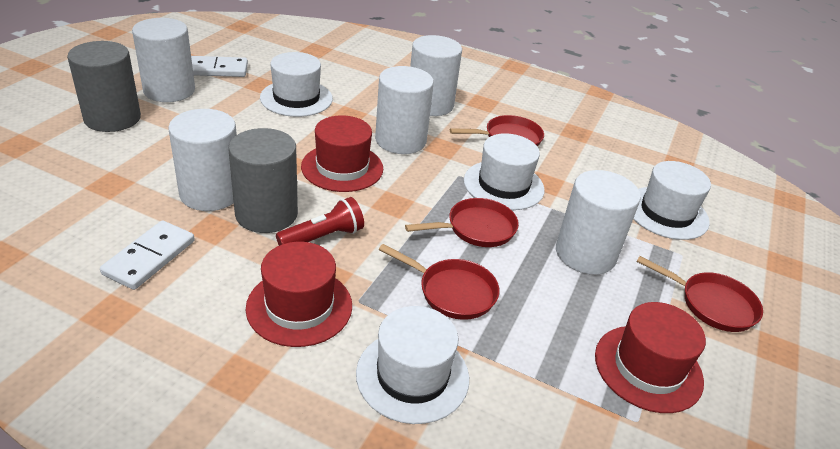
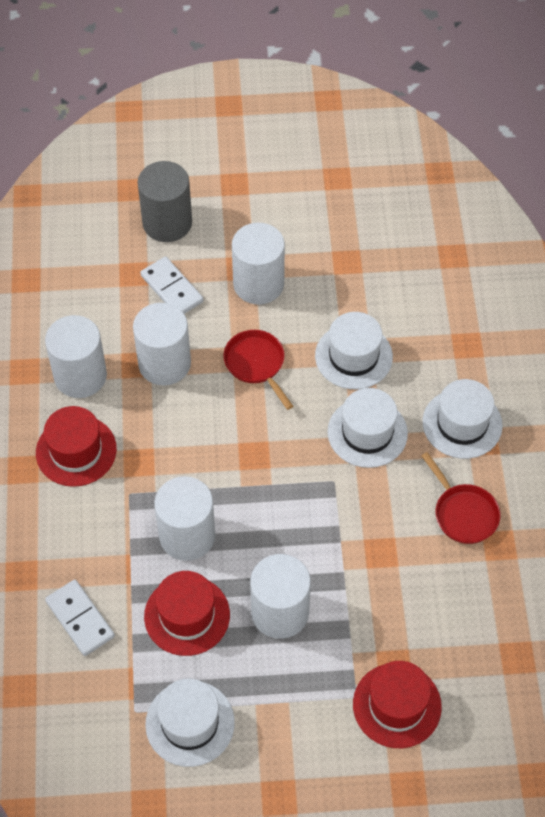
grey cylinder: 2 -> 1
red flashlight: 1 -> 0
red pan: 4 -> 2

